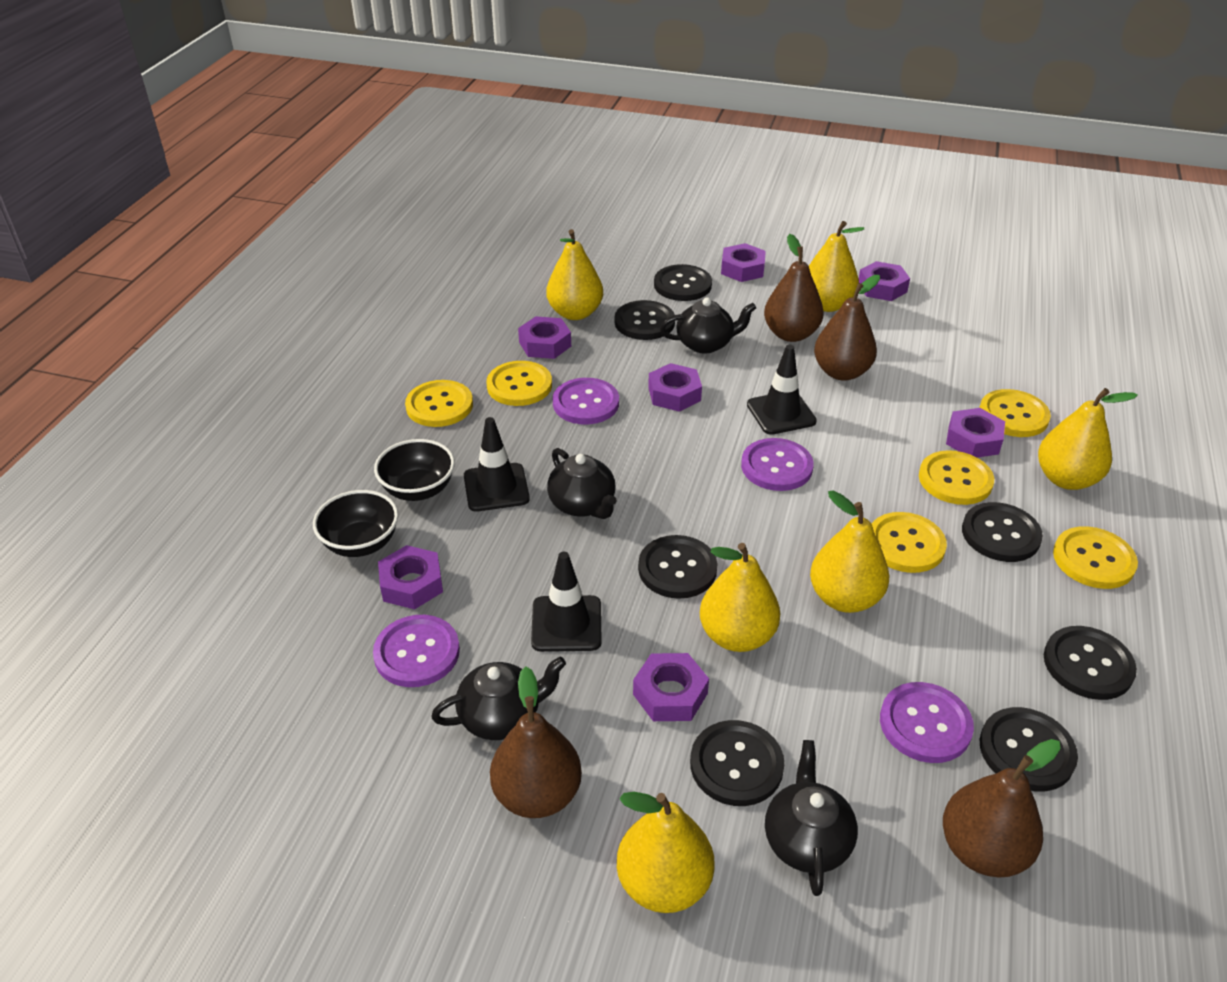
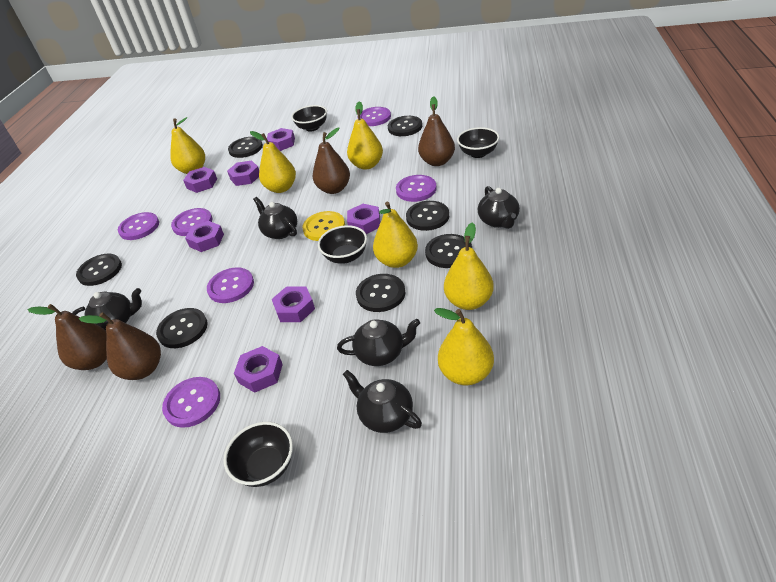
black bowl: 2 -> 4
black teapot: 4 -> 5
black traffic cone: 3 -> 0
purple button: 4 -> 6
yellow button: 6 -> 1

